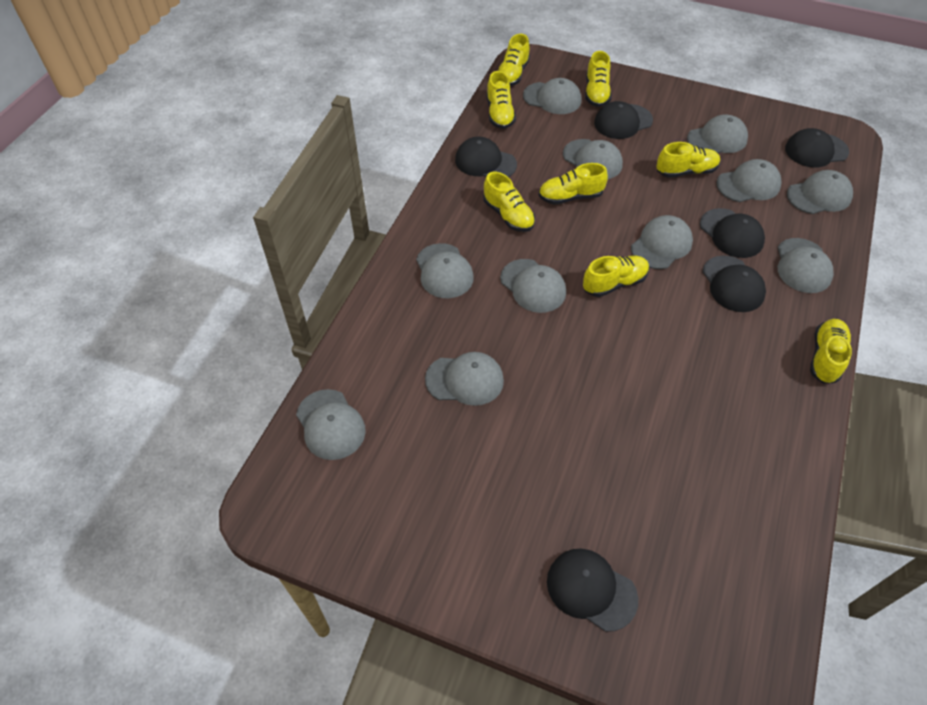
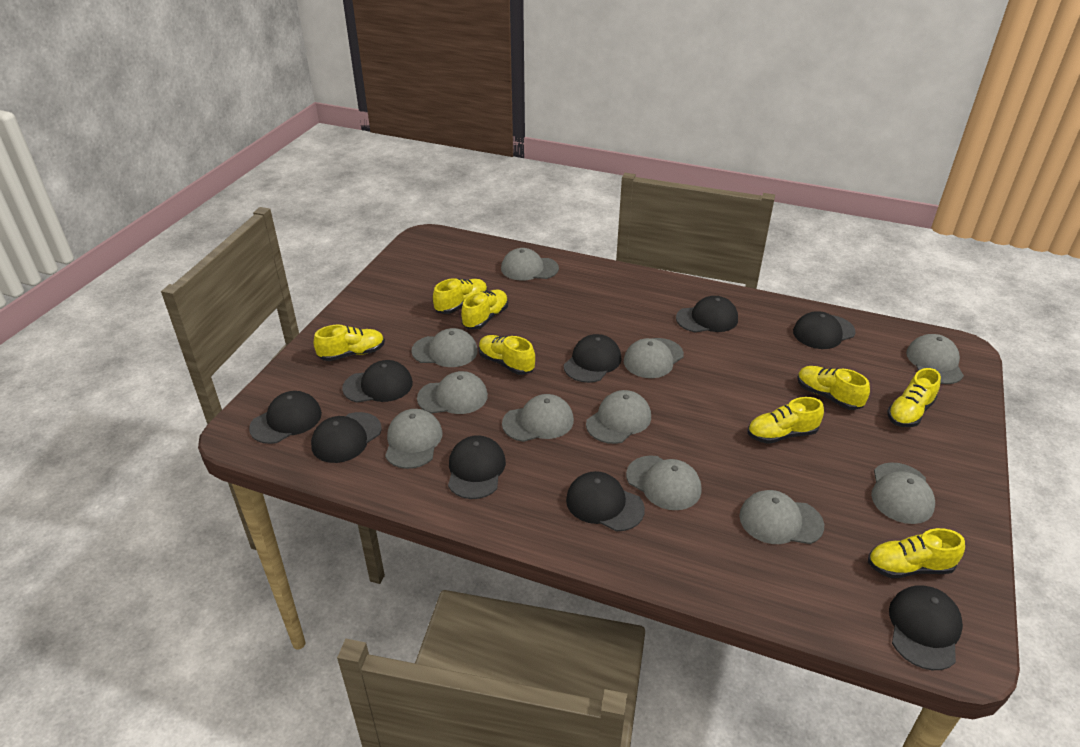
black cap: 6 -> 9

